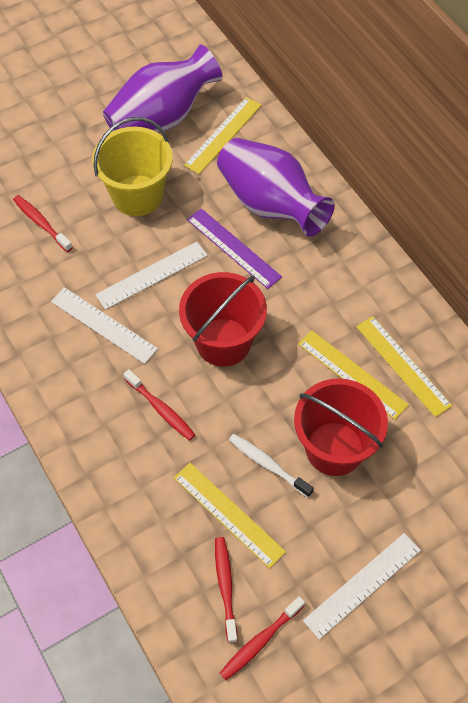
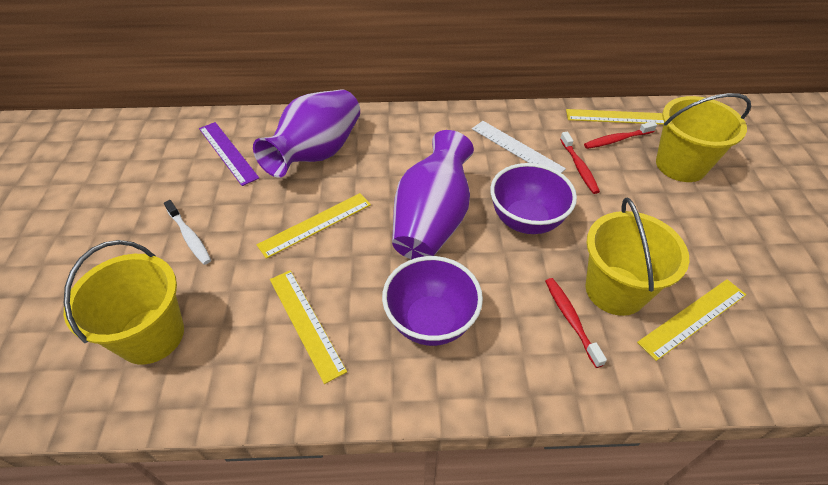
purple bowl: 0 -> 2
red bucket: 2 -> 0
red toothbrush: 4 -> 3
white ruler: 3 -> 1
yellow bucket: 1 -> 3

